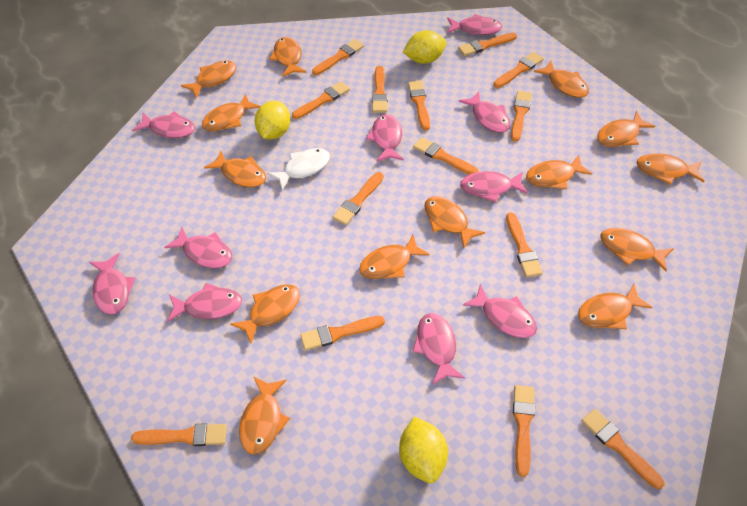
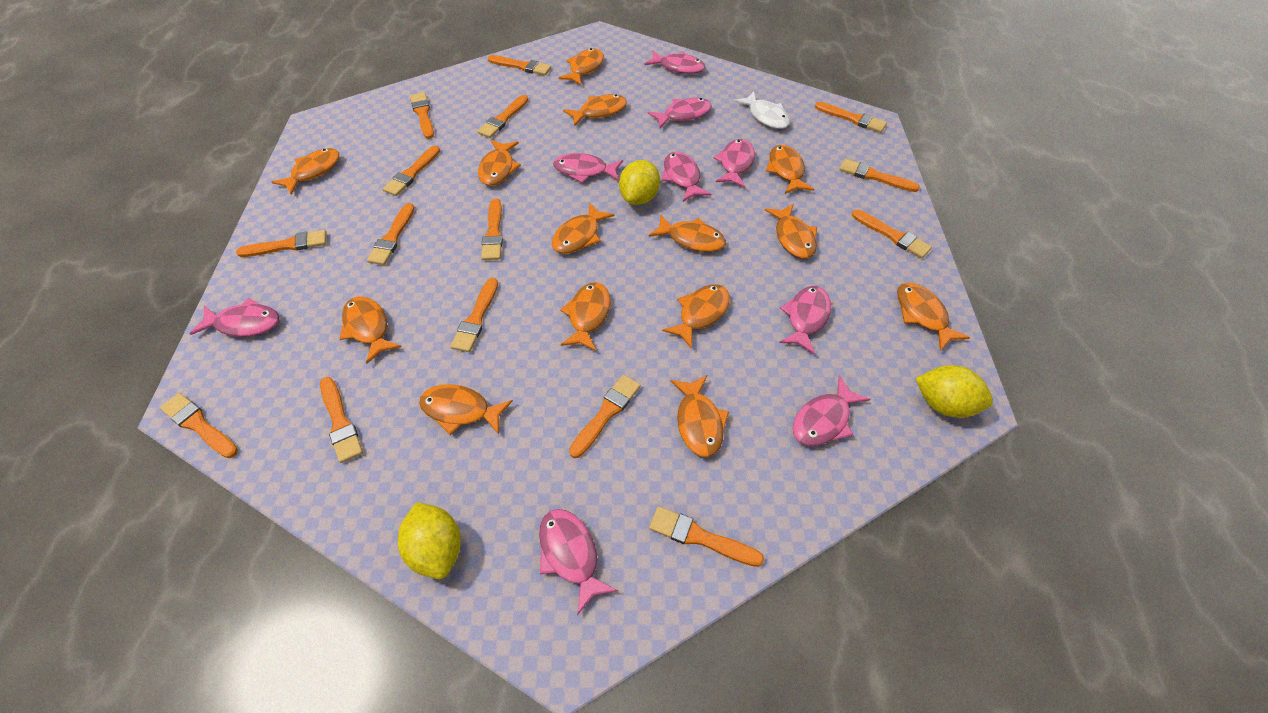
orange brush: 14 -> 15
pink fish: 10 -> 9

